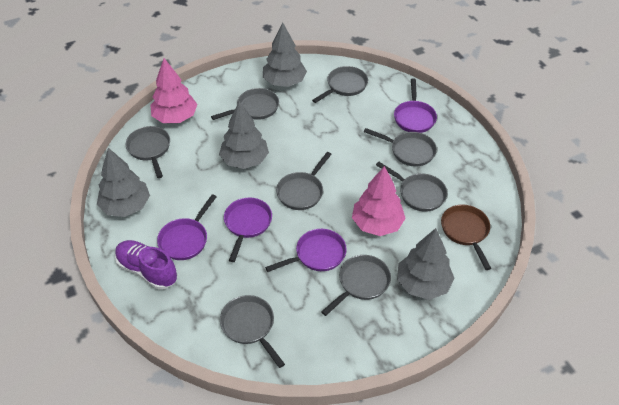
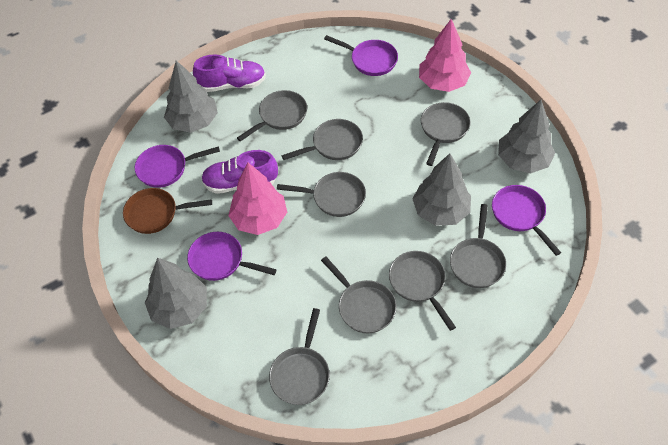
purple shoe: 1 -> 2

